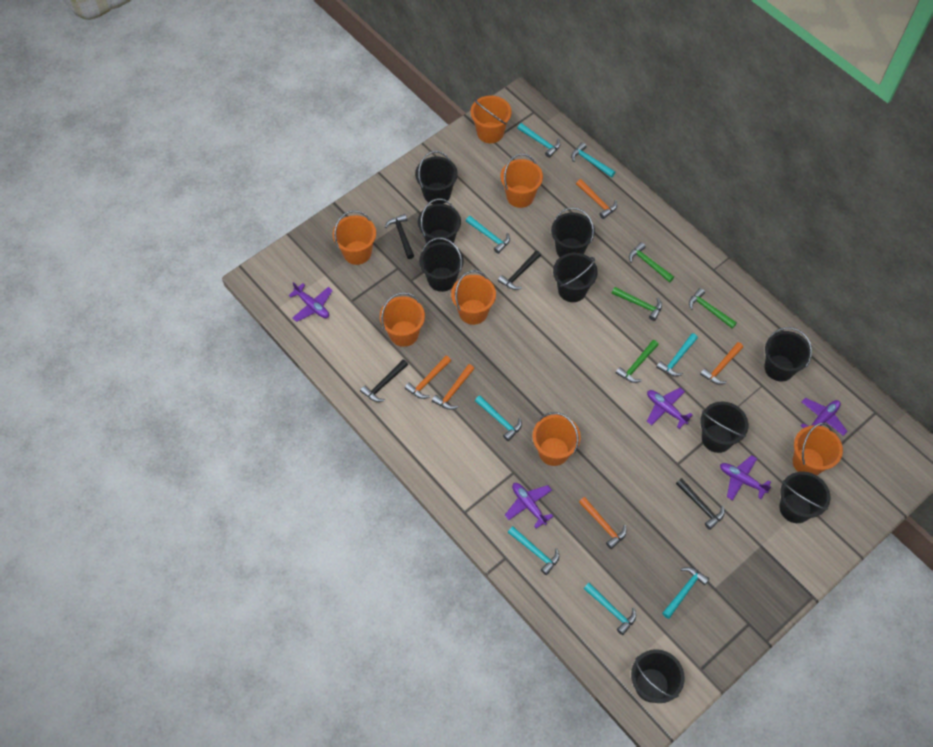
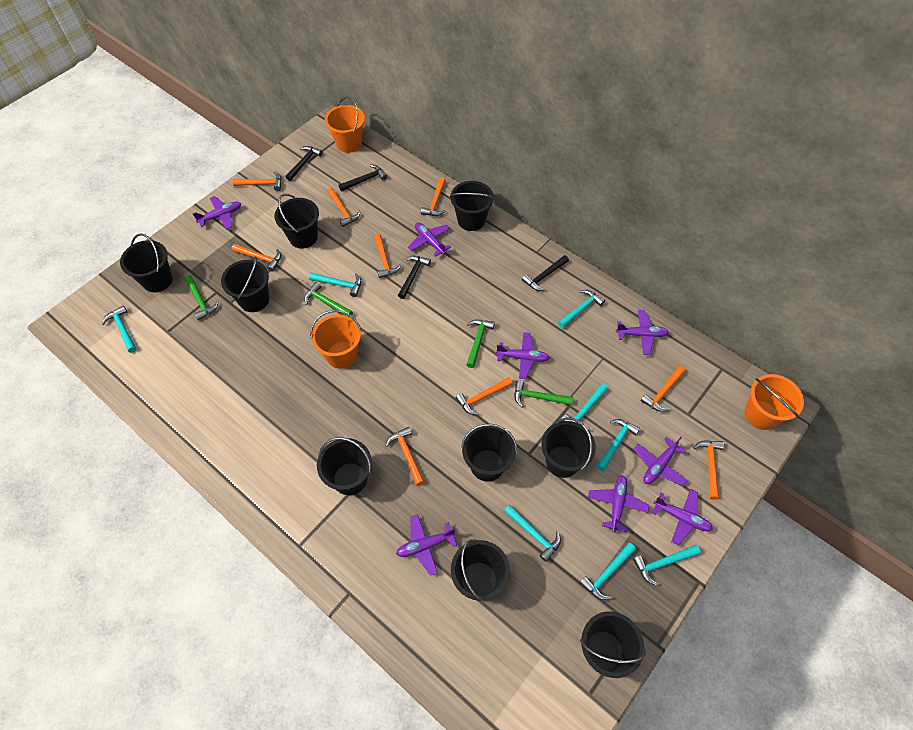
orange bucket: 7 -> 3
orange hammer: 5 -> 9
purple plane: 5 -> 8

